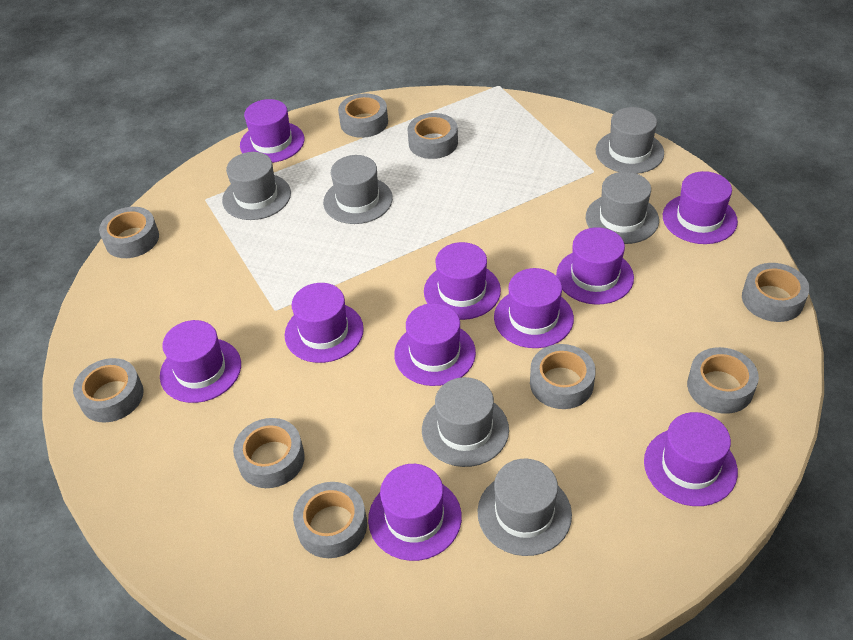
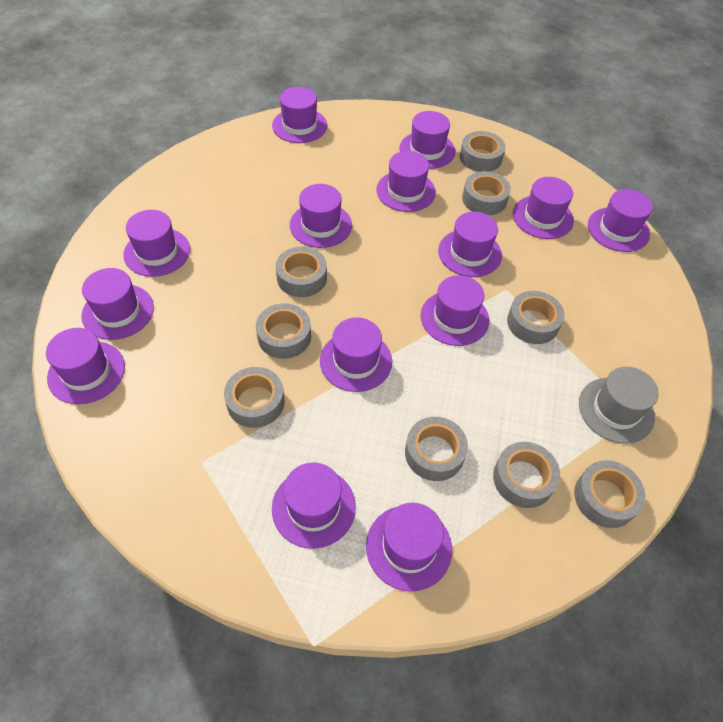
grey hat: 6 -> 1
purple hat: 10 -> 14

